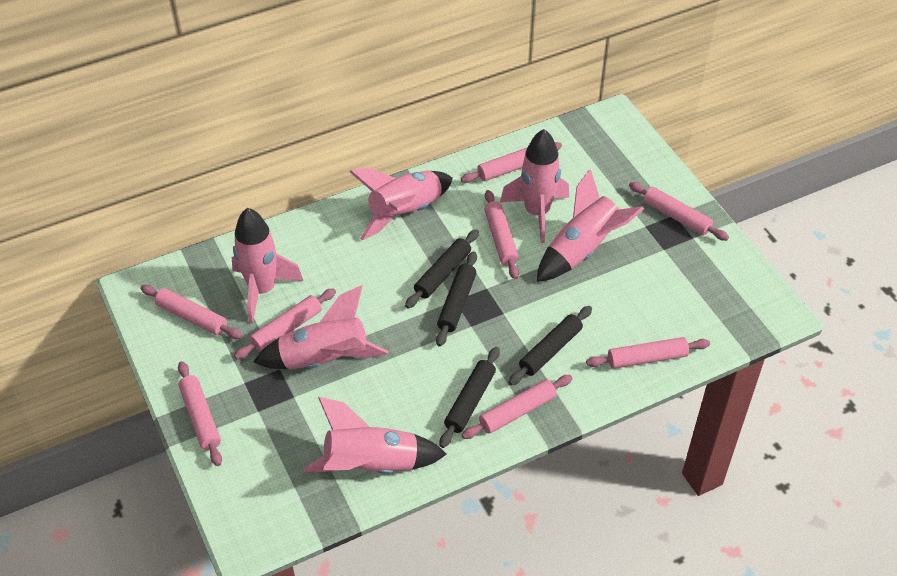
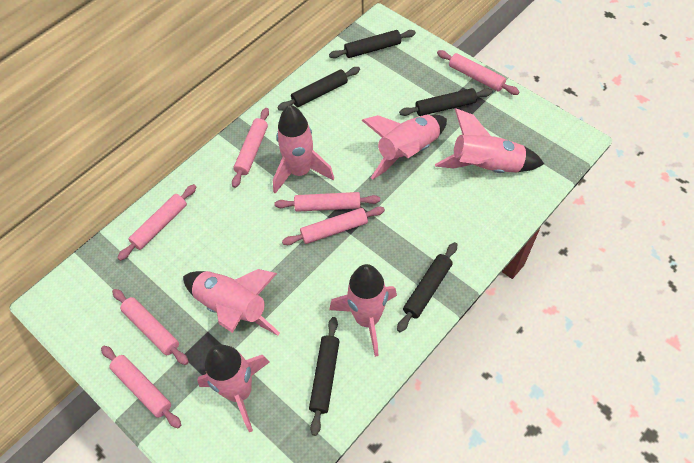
black rolling pin: 4 -> 5
pink rolling pin: 8 -> 7

